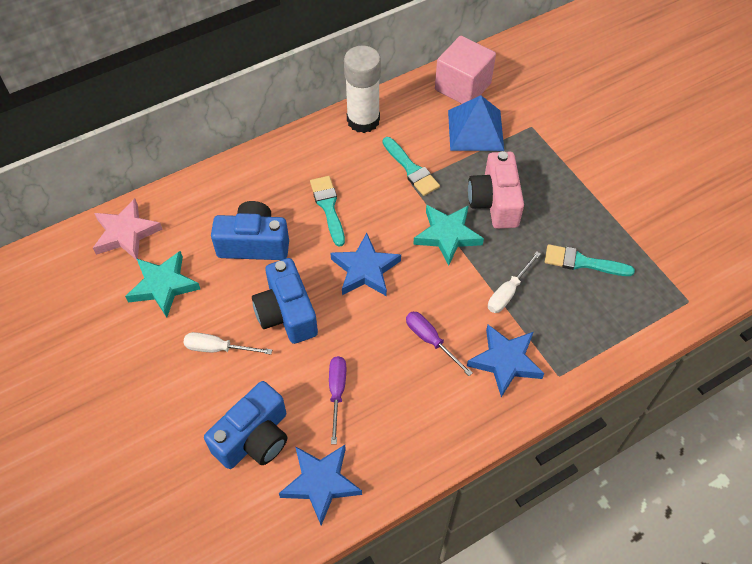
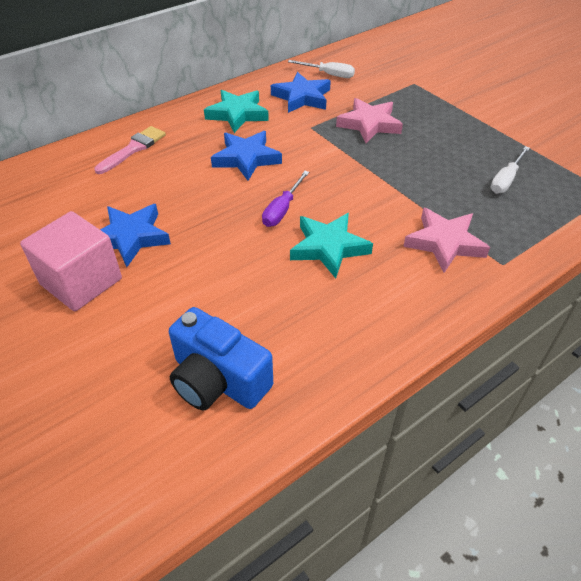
blue camera: 3 -> 1
blue pyramid: 1 -> 0
pink brush: 0 -> 1
pink camera: 1 -> 0
pink star: 1 -> 2
purple screwdriver: 2 -> 1
turquoise brush: 3 -> 0
white glue stick: 1 -> 0

